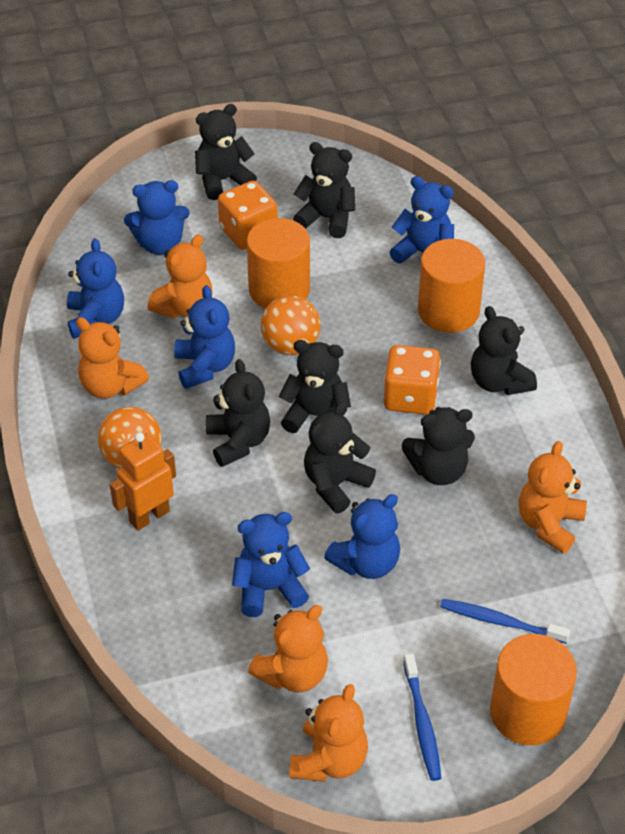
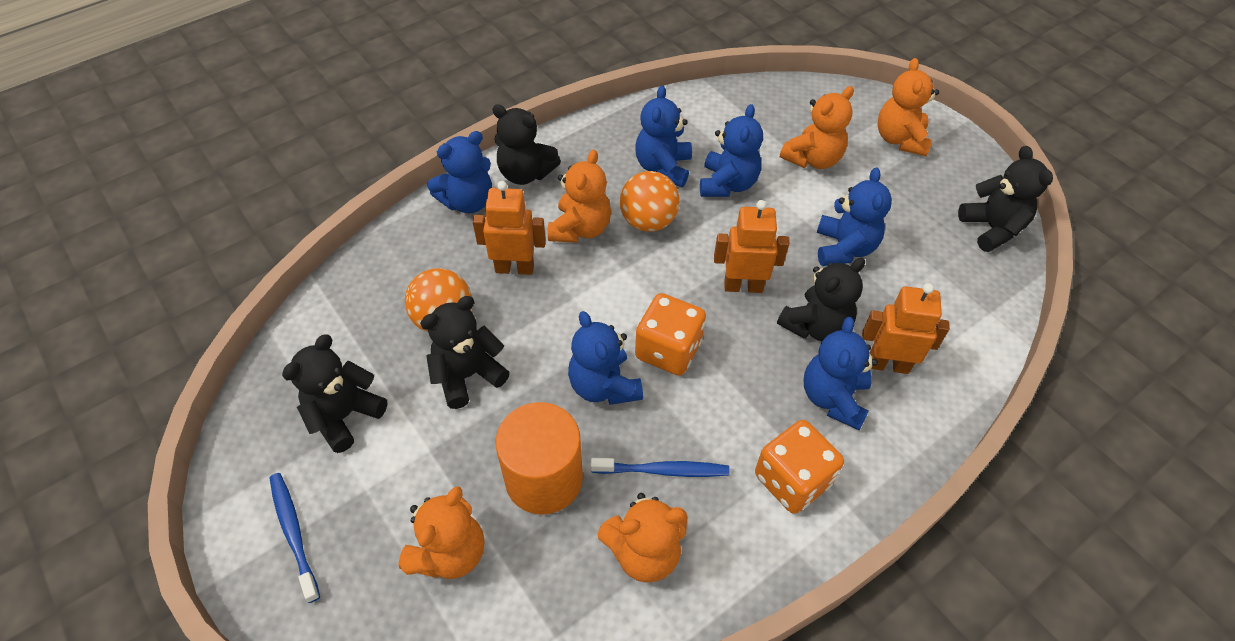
black teddy bear: 7 -> 5
orange cylinder: 3 -> 1
orange robot: 1 -> 3

